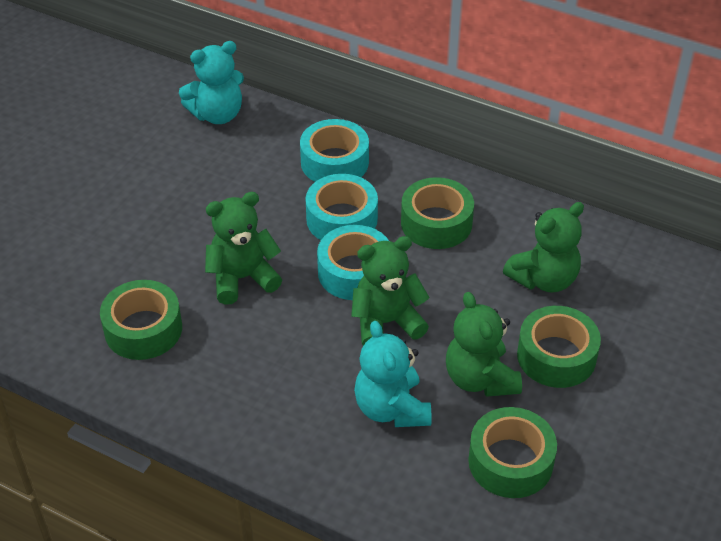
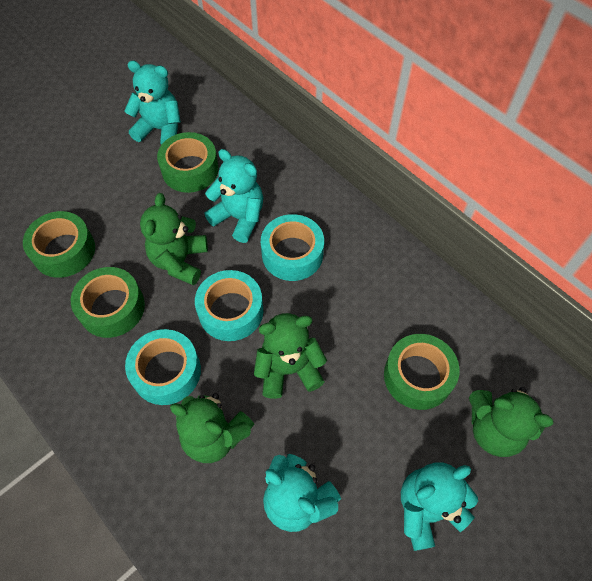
turquoise teddy bear: 2 -> 4

